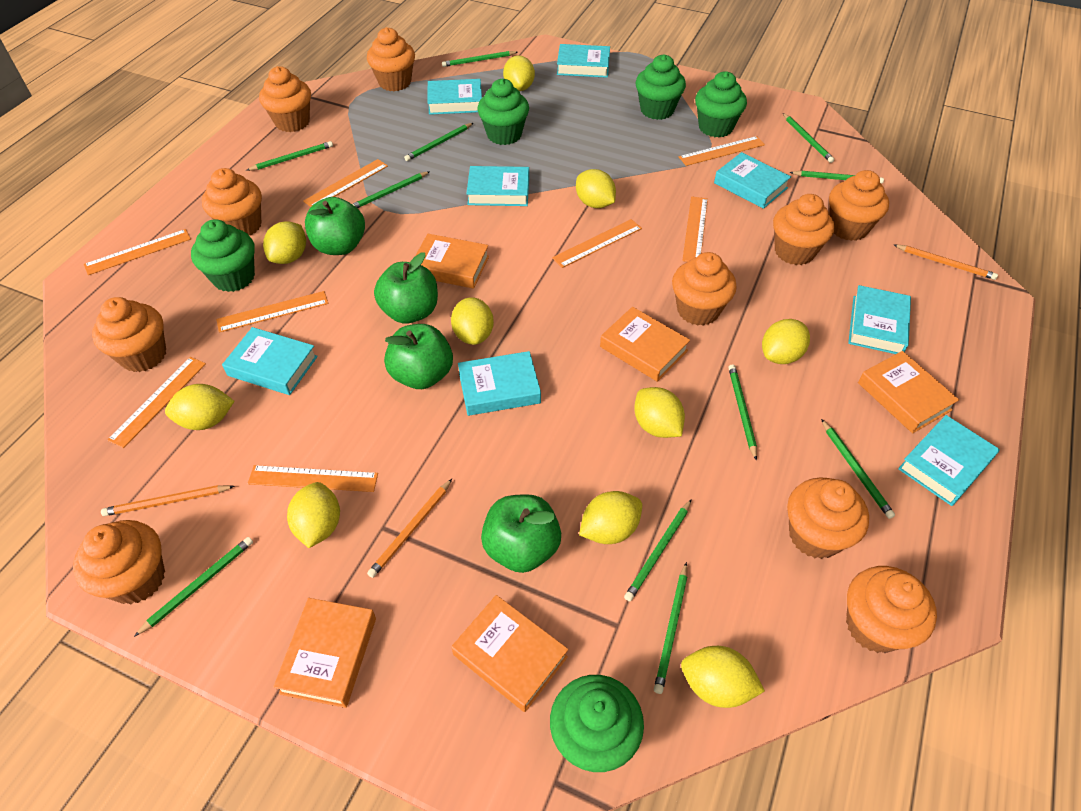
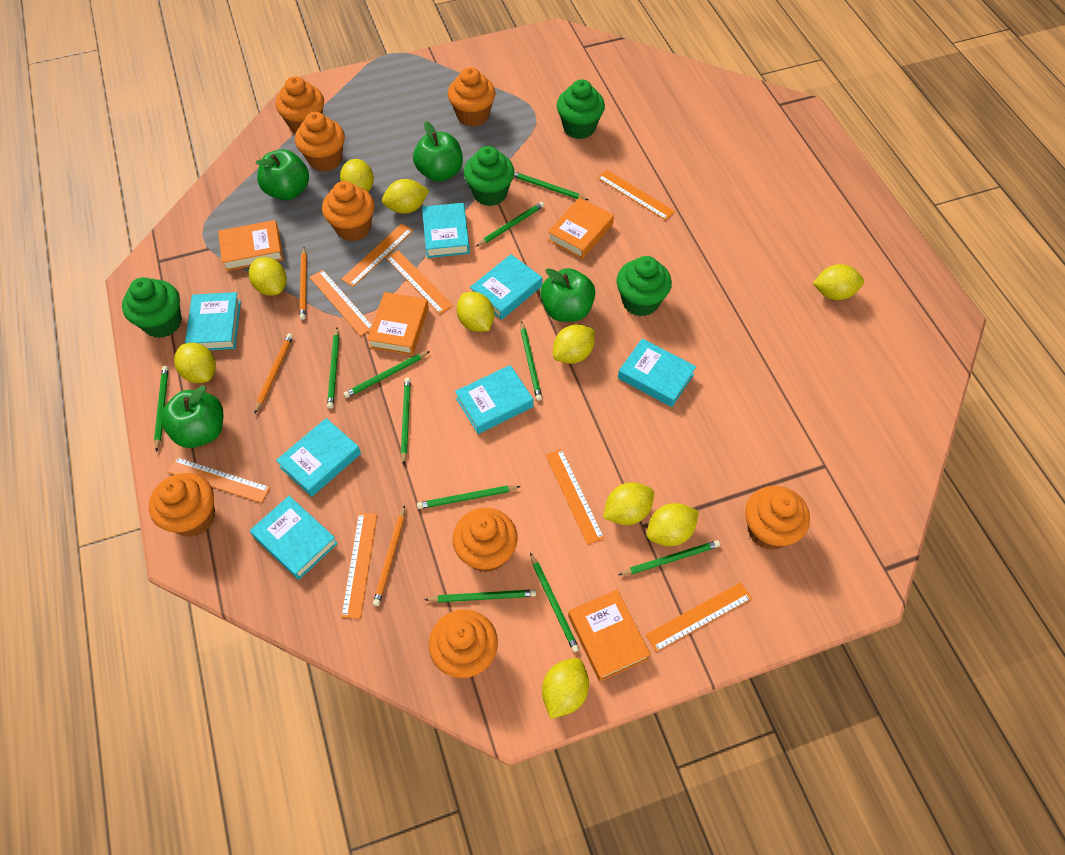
green cupcake: 5 -> 4
orange book: 5 -> 4
orange cupcake: 10 -> 8
turquoise book: 8 -> 7

